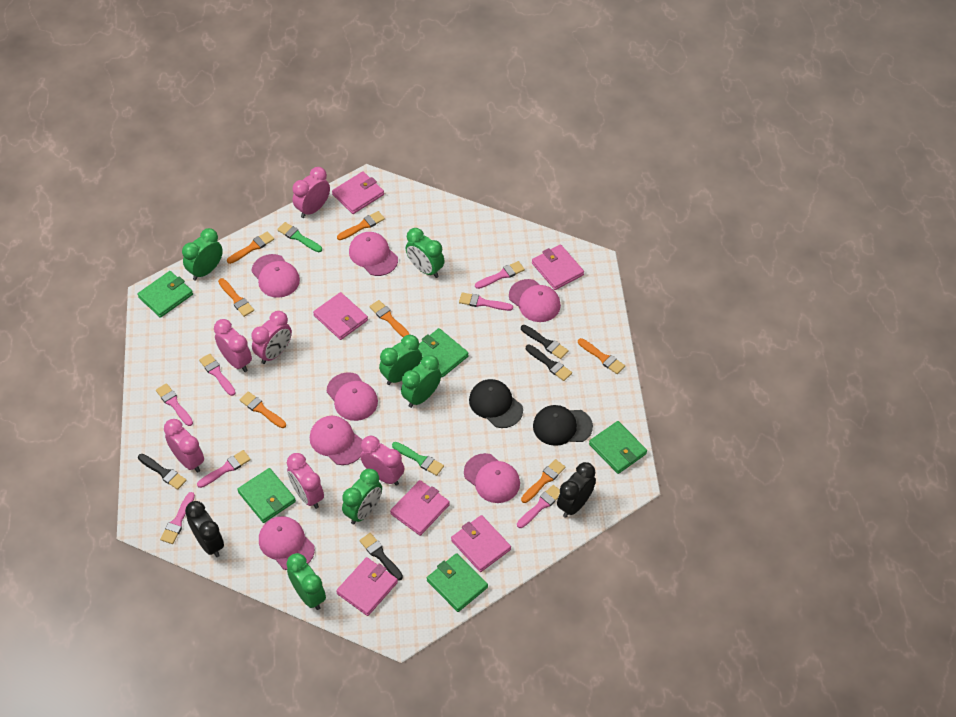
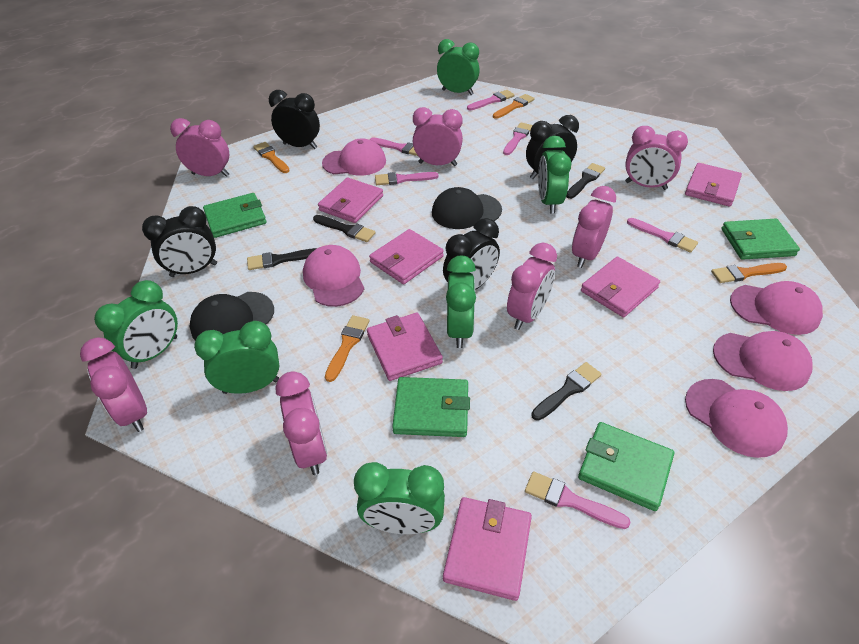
black clock: 2 -> 4
green brush: 2 -> 0
green wallet: 5 -> 4
orange brush: 7 -> 4
pink brush: 7 -> 6
pink cap: 7 -> 5
pink clock: 6 -> 7

